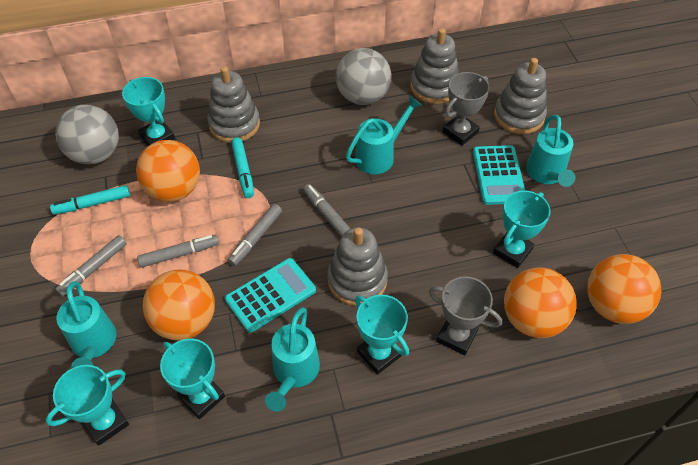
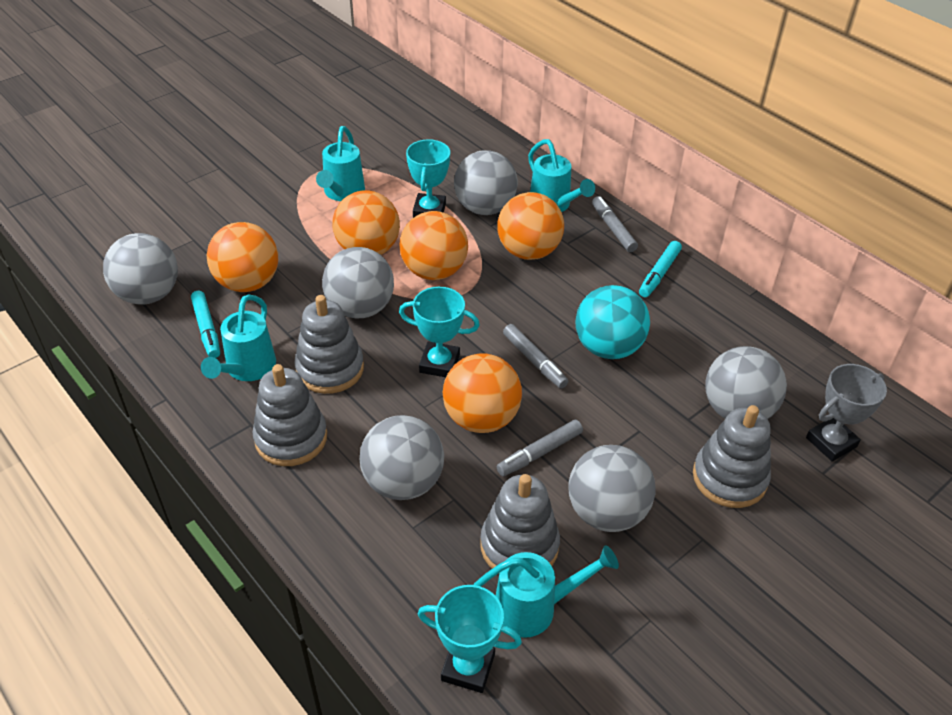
grey ball: 2 -> 6
grey marker: 4 -> 3
grey trophy: 2 -> 1
orange ball: 4 -> 5
turquoise ball: 0 -> 1
turquoise calculator: 2 -> 0
turquoise trophy: 5 -> 3

